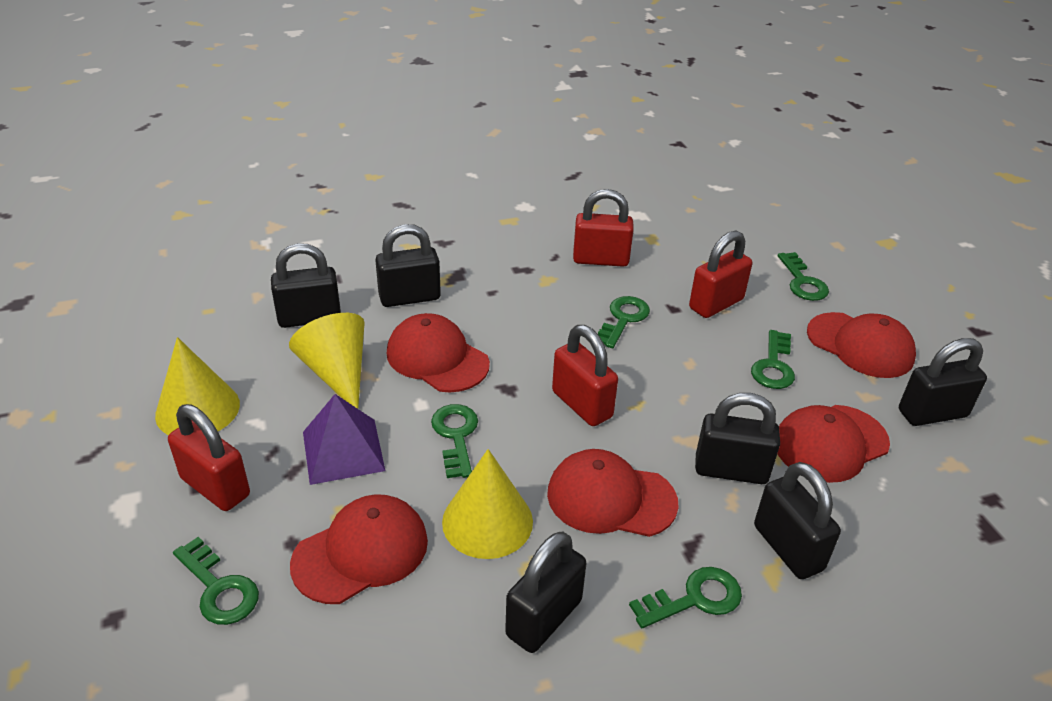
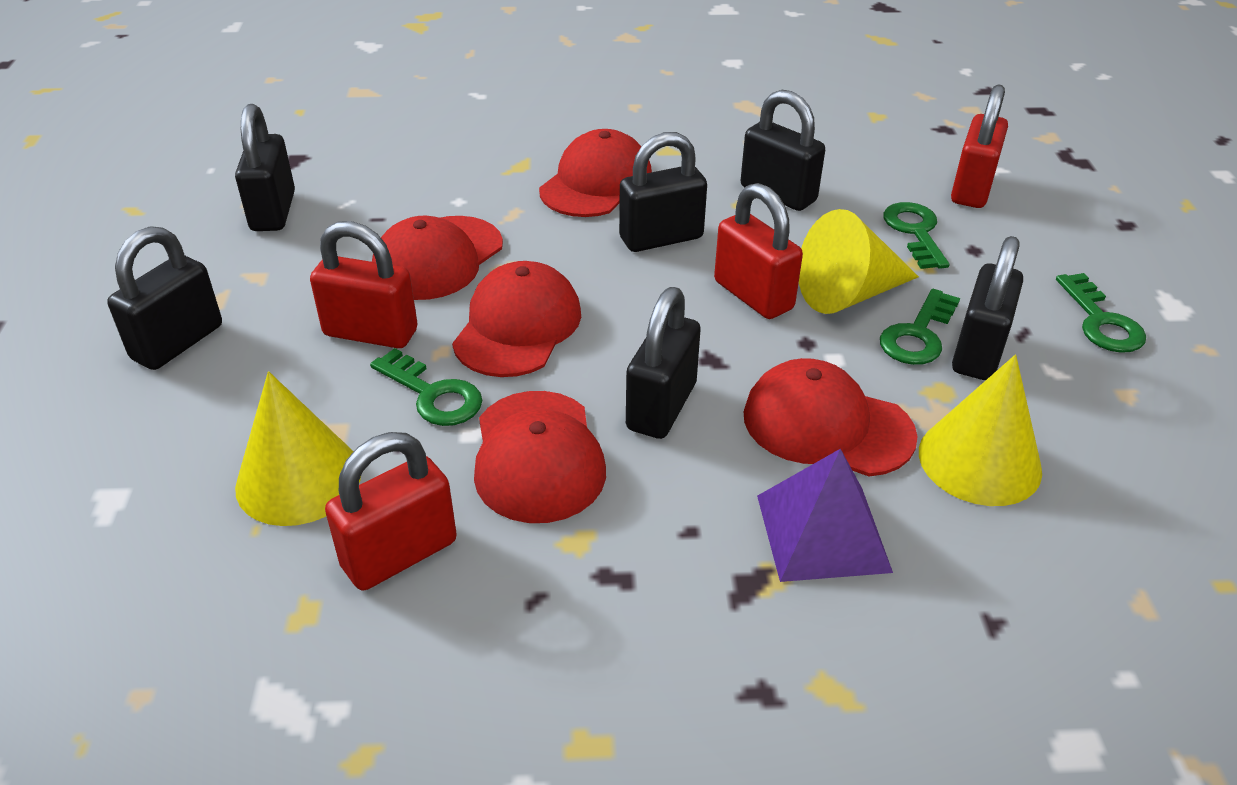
green key: 6 -> 4

